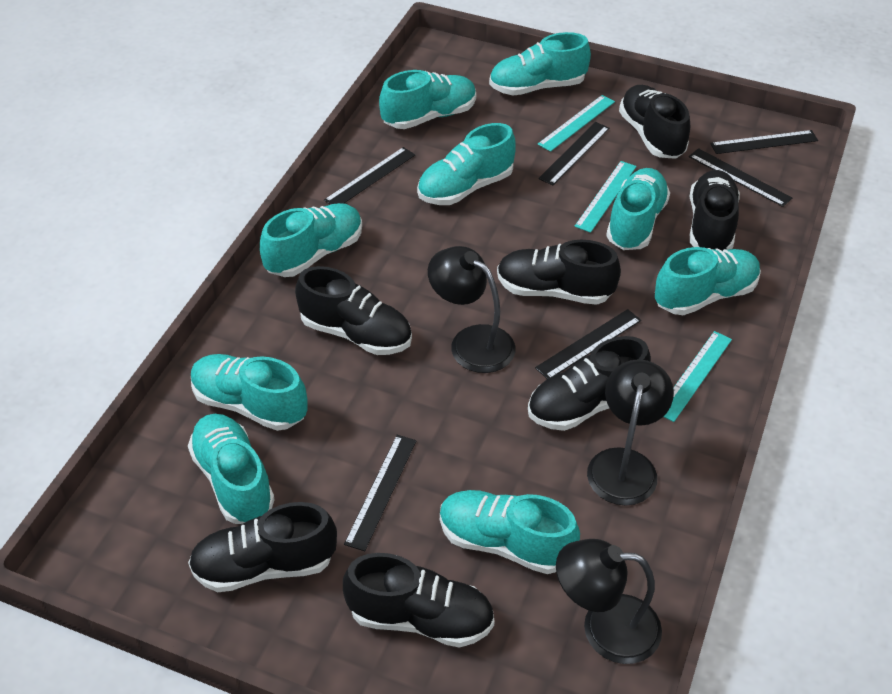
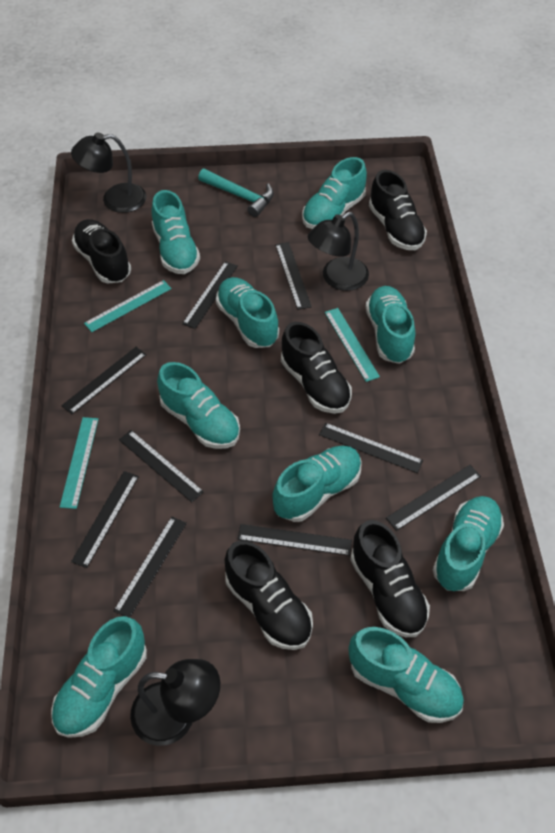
black ruler: 6 -> 9
black shoe: 7 -> 5
turquoise hammer: 0 -> 1

